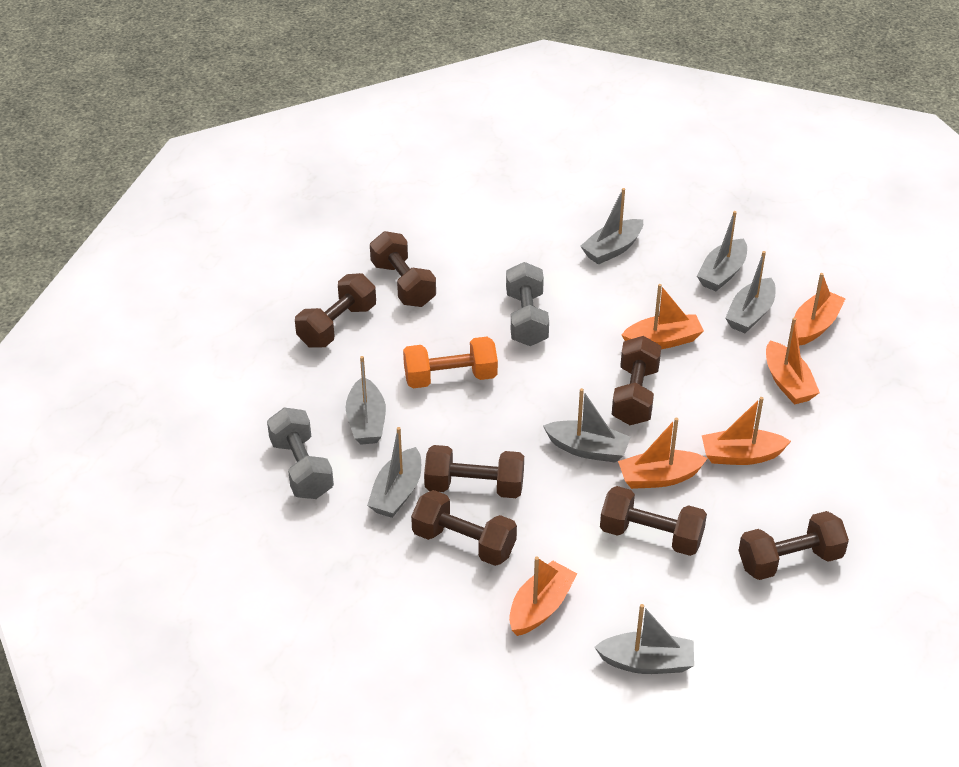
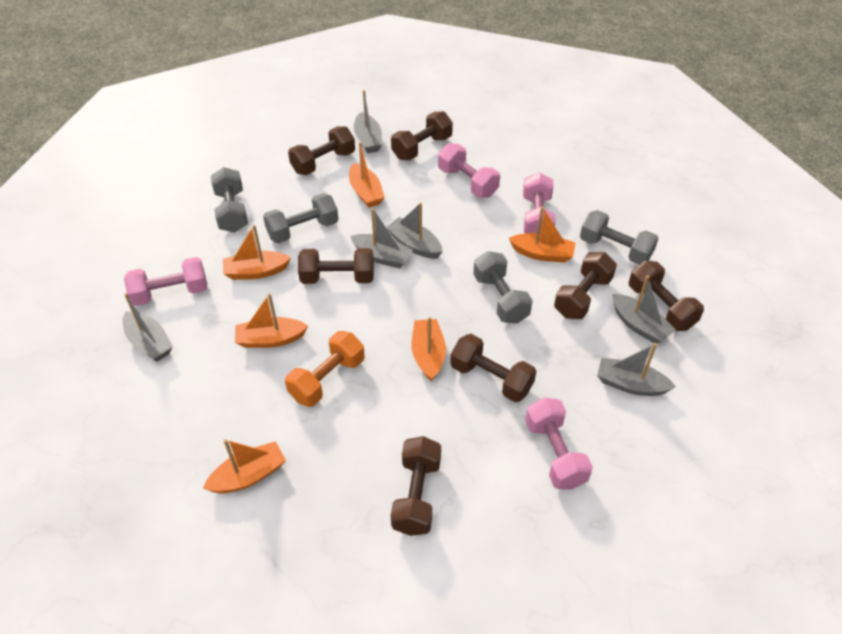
grey boat: 7 -> 6
grey dumbbell: 2 -> 4
pink dumbbell: 0 -> 4

